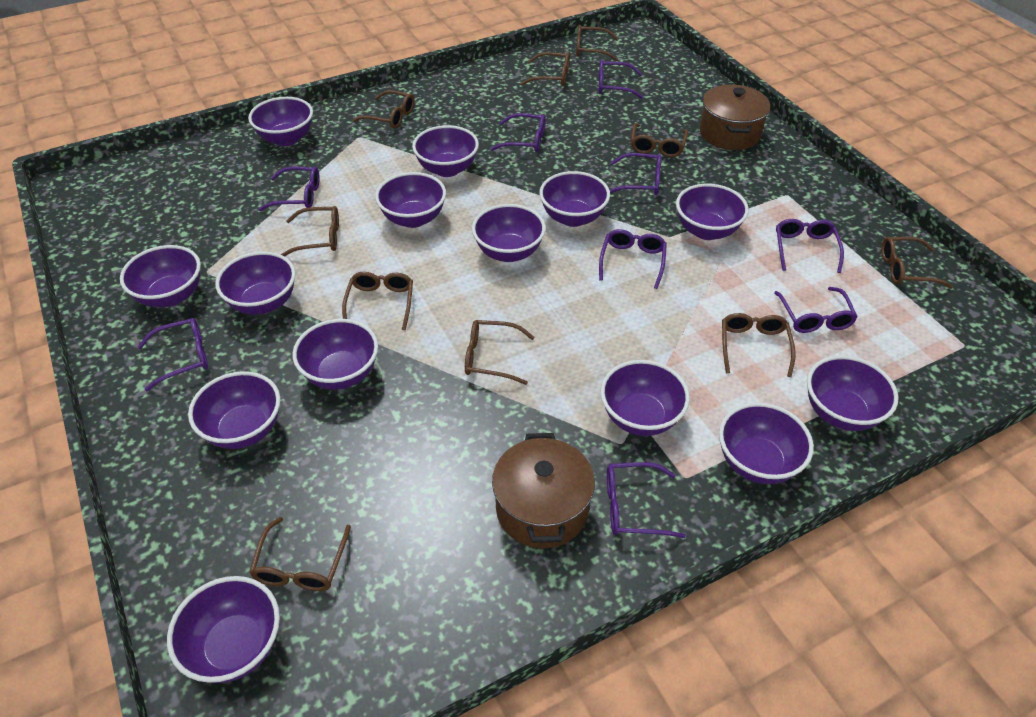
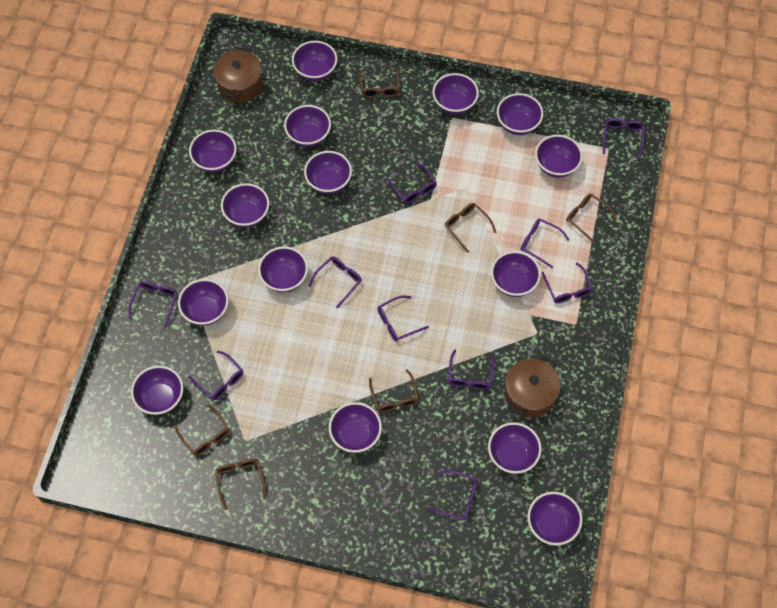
brown glasses: 10 -> 6
purple bowl: 14 -> 15
purple glasses: 9 -> 10

